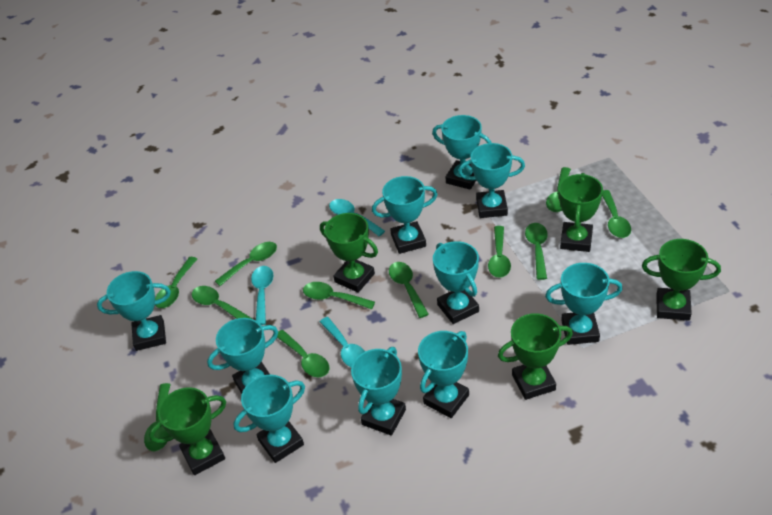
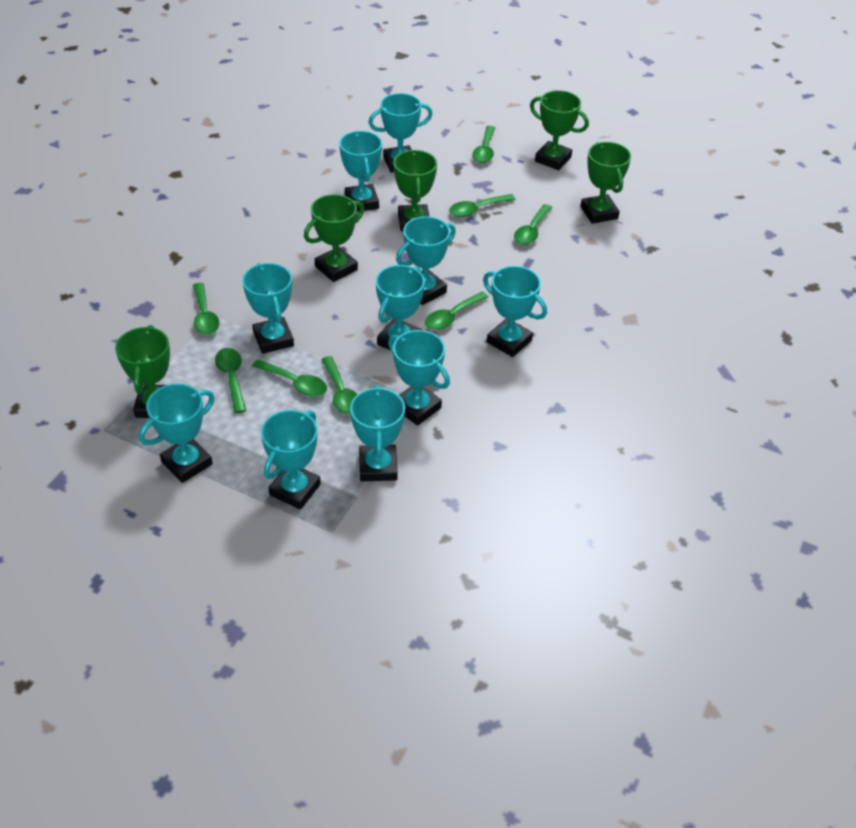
green spoon: 11 -> 8
turquoise spoon: 3 -> 0

